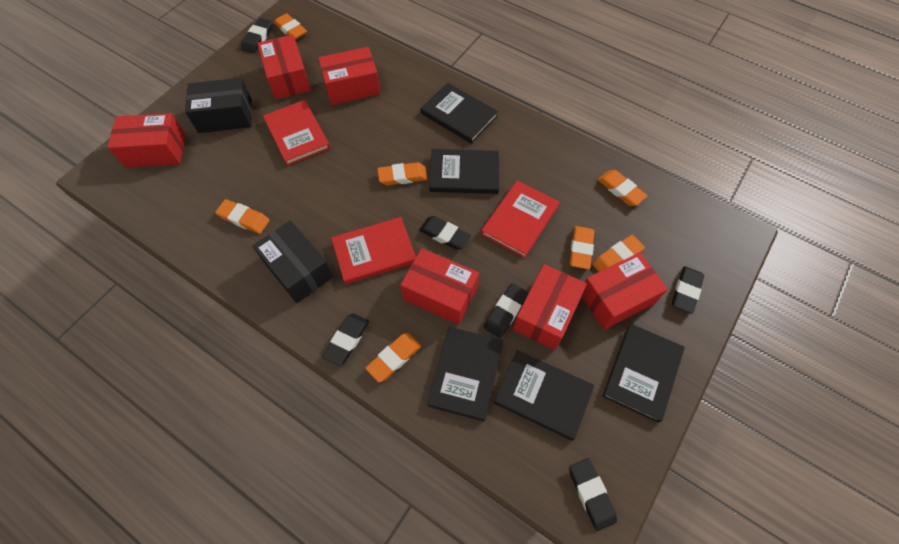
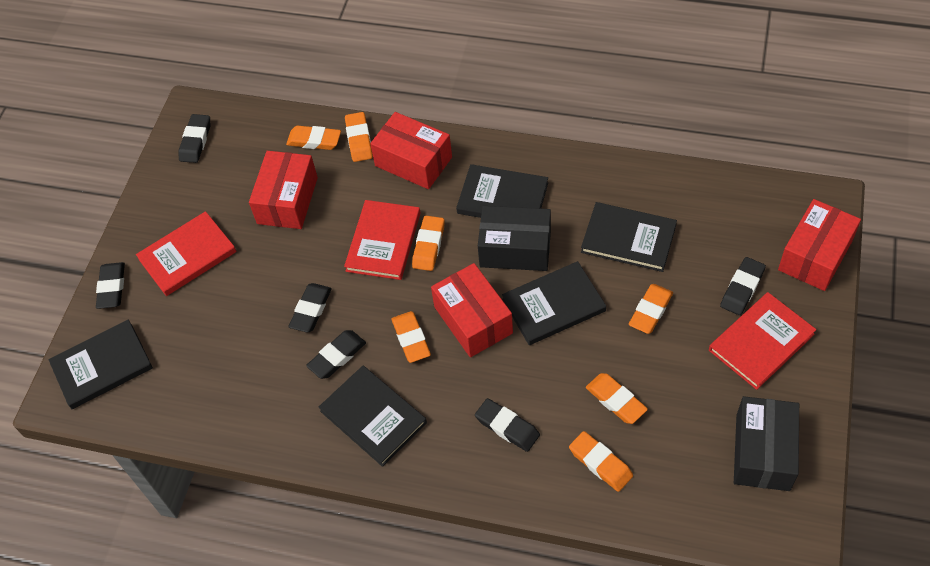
red box: 6 -> 4

